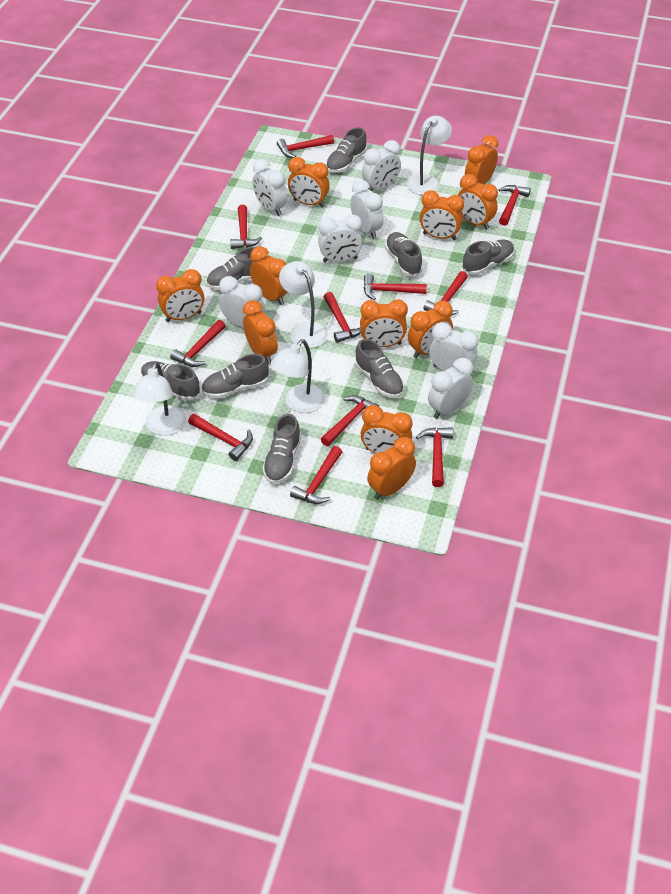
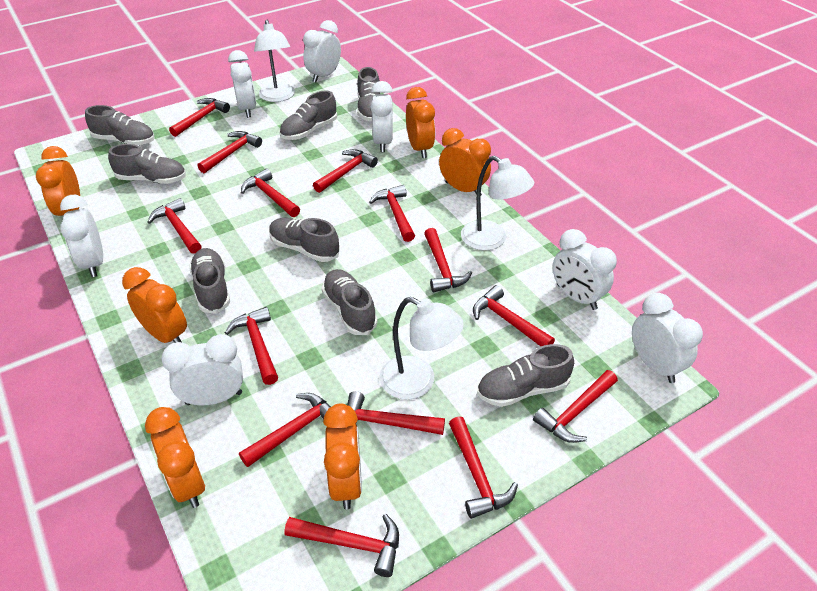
orange clock: 11 -> 6
red hammer: 11 -> 14
white lamp: 4 -> 3

